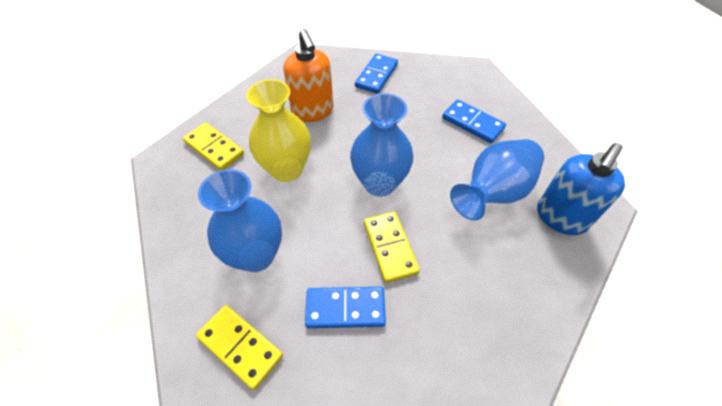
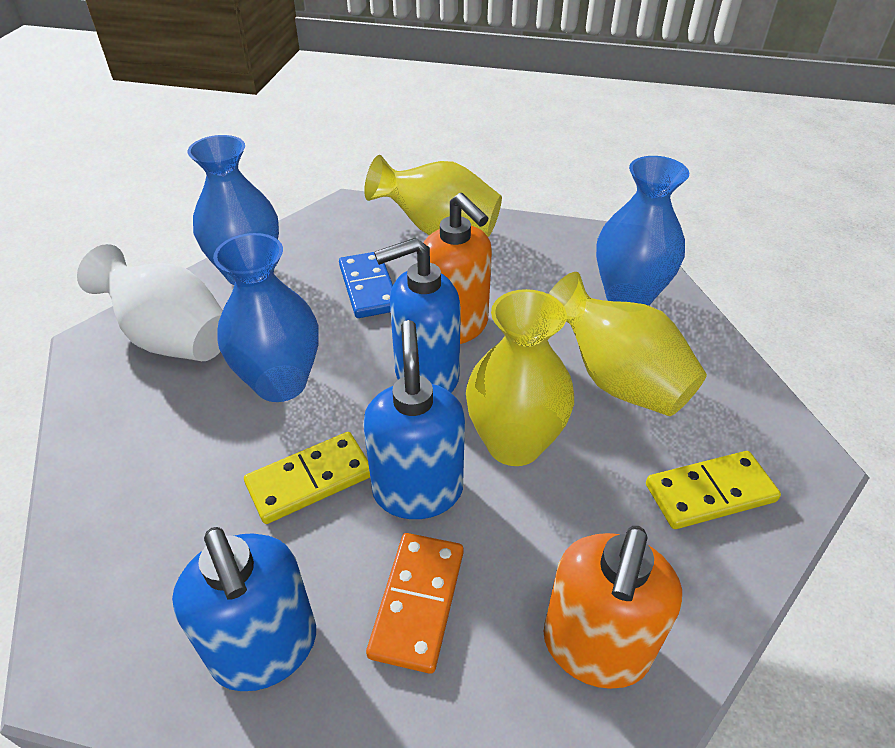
blue domino: 3 -> 1
blue soap dispenser: 1 -> 3
orange domino: 0 -> 1
orange soap dispenser: 1 -> 2
white vase: 0 -> 1
yellow domino: 3 -> 2
yellow vase: 1 -> 3

